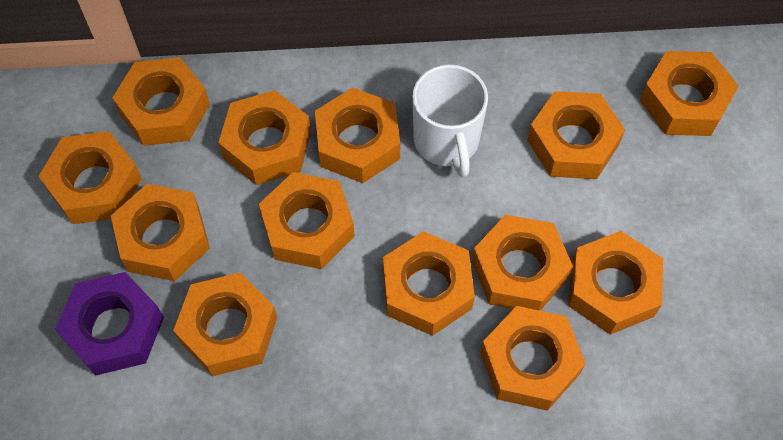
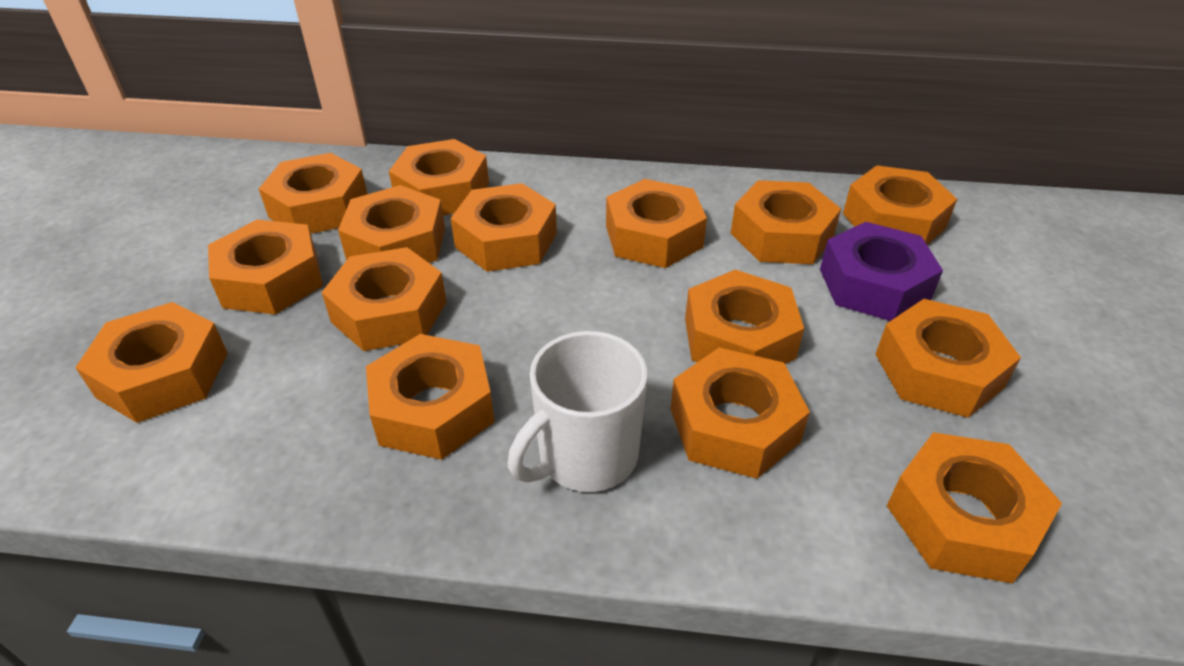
orange nut: 13 -> 15

